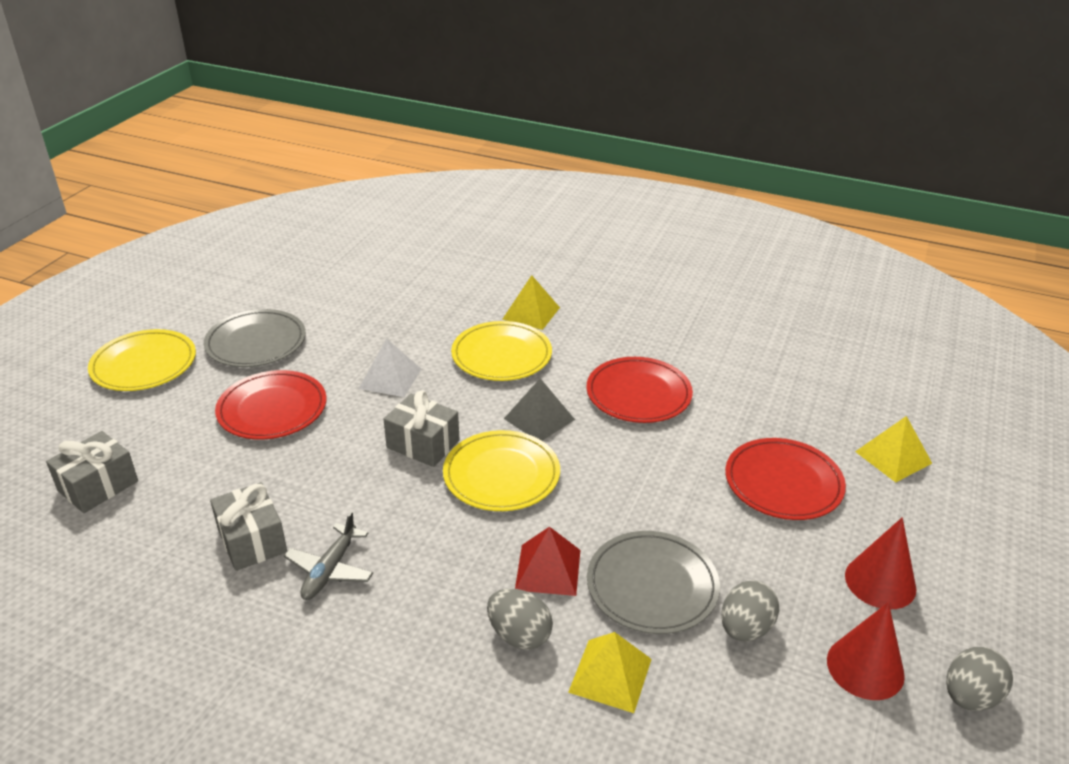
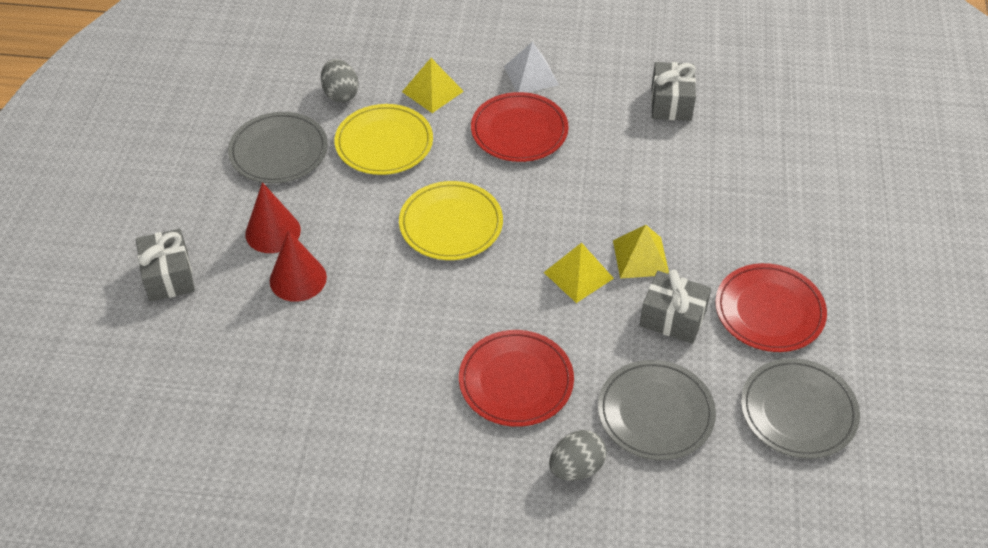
grey egg: 3 -> 2
grey plane: 1 -> 0
grey plate: 2 -> 3
grey pyramid: 1 -> 0
red pyramid: 1 -> 0
yellow plate: 3 -> 2

